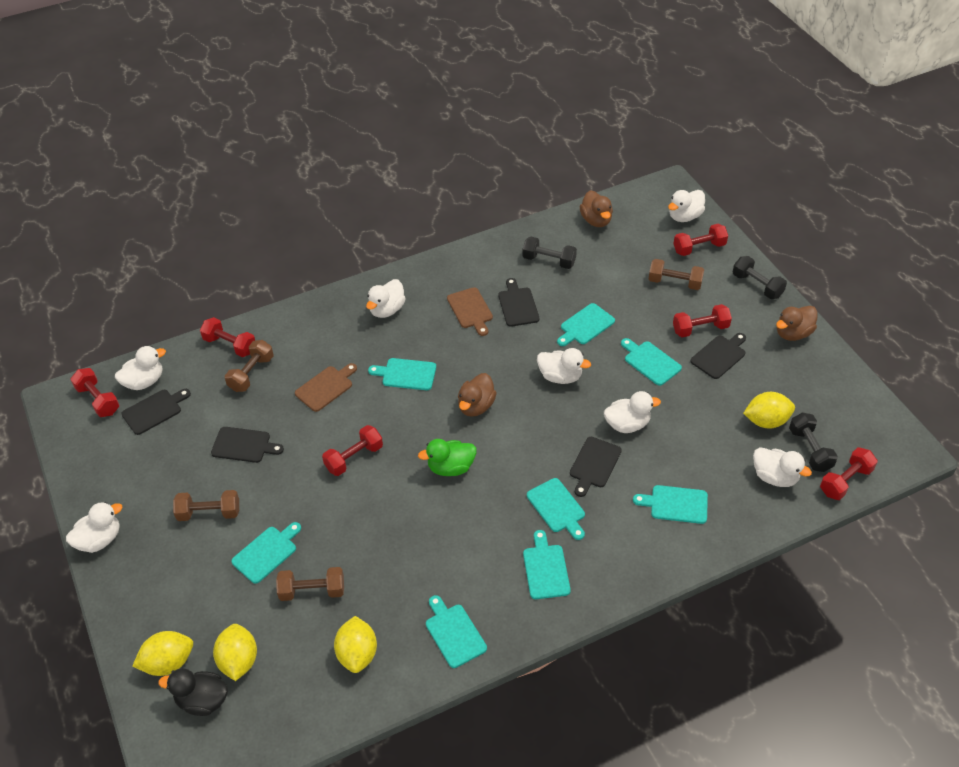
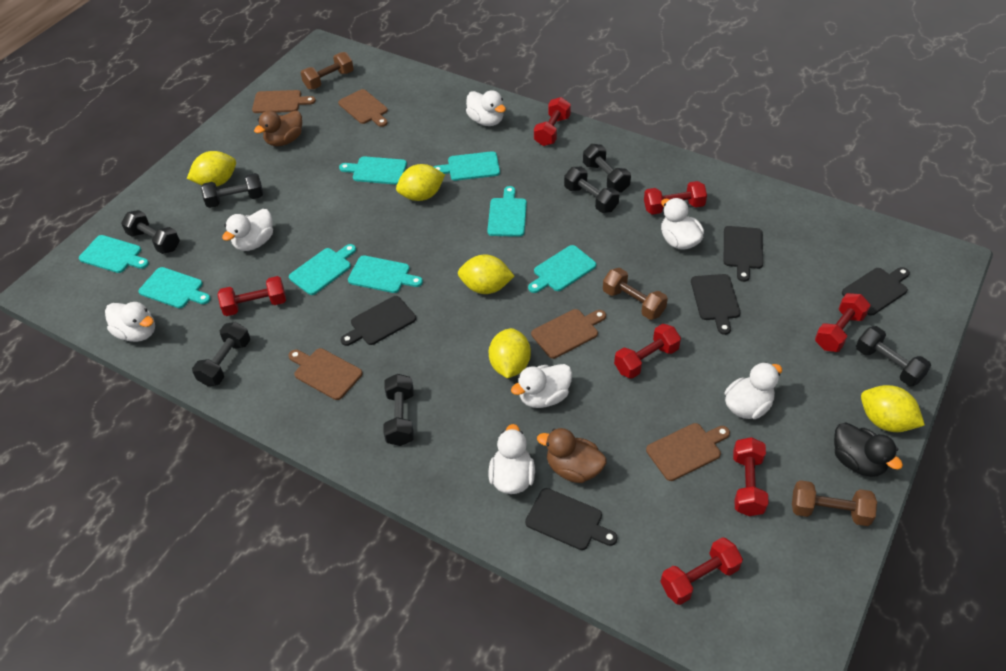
black dumbbell: 3 -> 7
brown cutting board: 2 -> 5
brown duck: 3 -> 2
brown dumbbell: 4 -> 3
green duck: 1 -> 0
red dumbbell: 6 -> 7
yellow lemon: 4 -> 5

